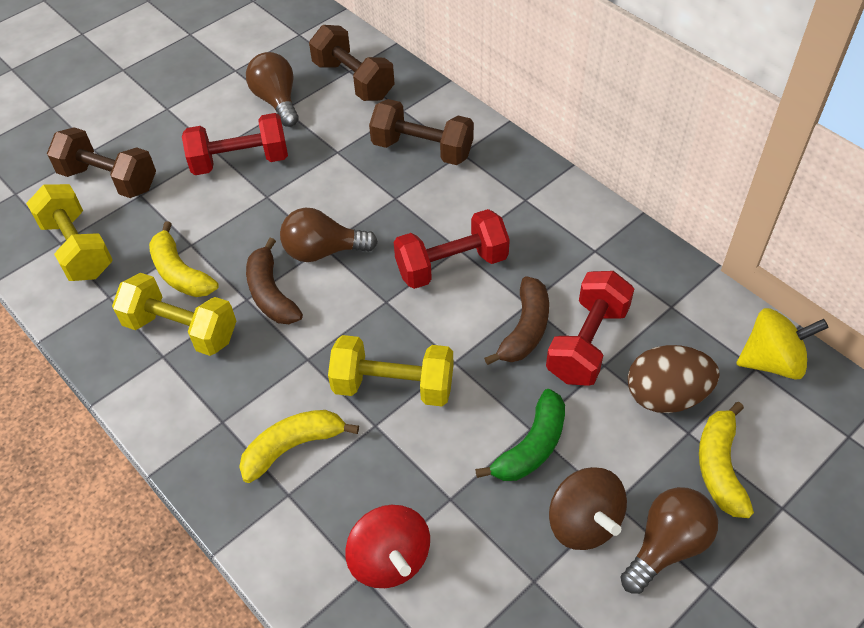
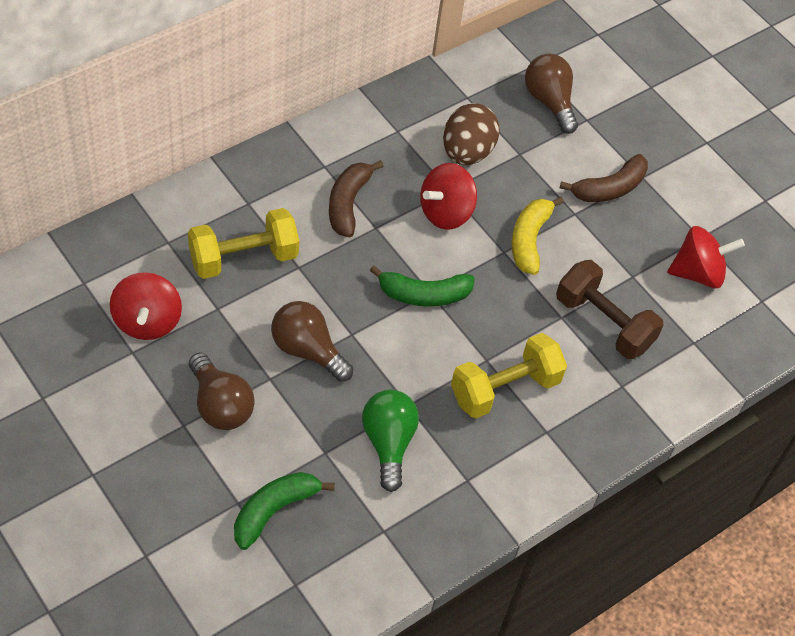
brown dumbbell: 3 -> 1
brown spinning top: 1 -> 0
green banana: 1 -> 2
green light bulb: 0 -> 1
red dumbbell: 3 -> 0
red spinning top: 1 -> 3
yellow banana: 3 -> 1
yellow dumbbell: 3 -> 2
yellow spinning top: 1 -> 0

